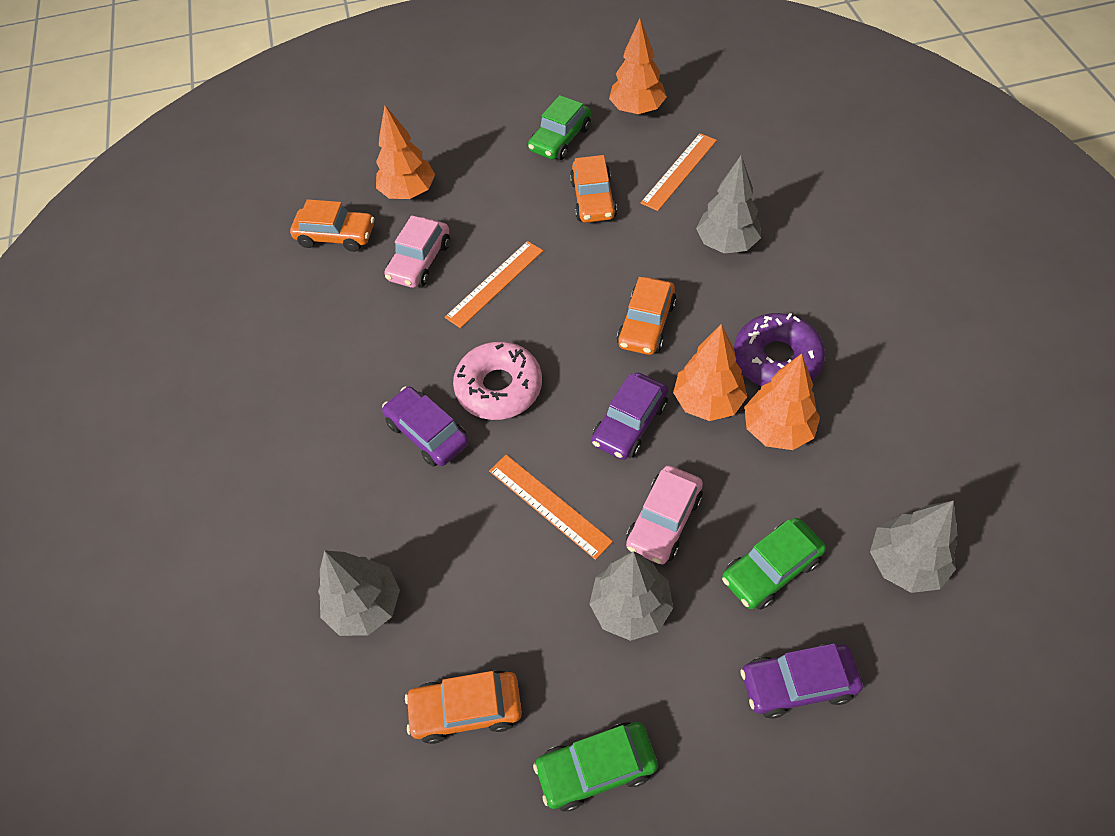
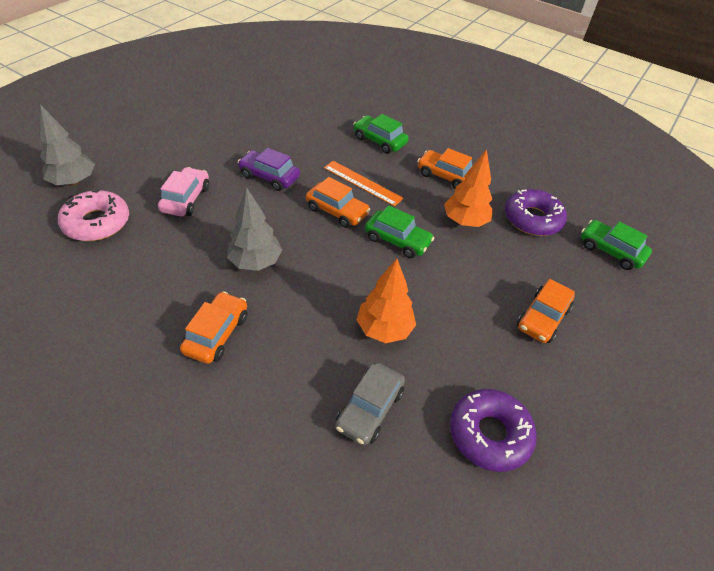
grey car: 0 -> 1
grey tree: 4 -> 2
orange ruler: 3 -> 1
orange tree: 4 -> 2
pink car: 2 -> 1
purple car: 3 -> 1
purple donut: 1 -> 2

